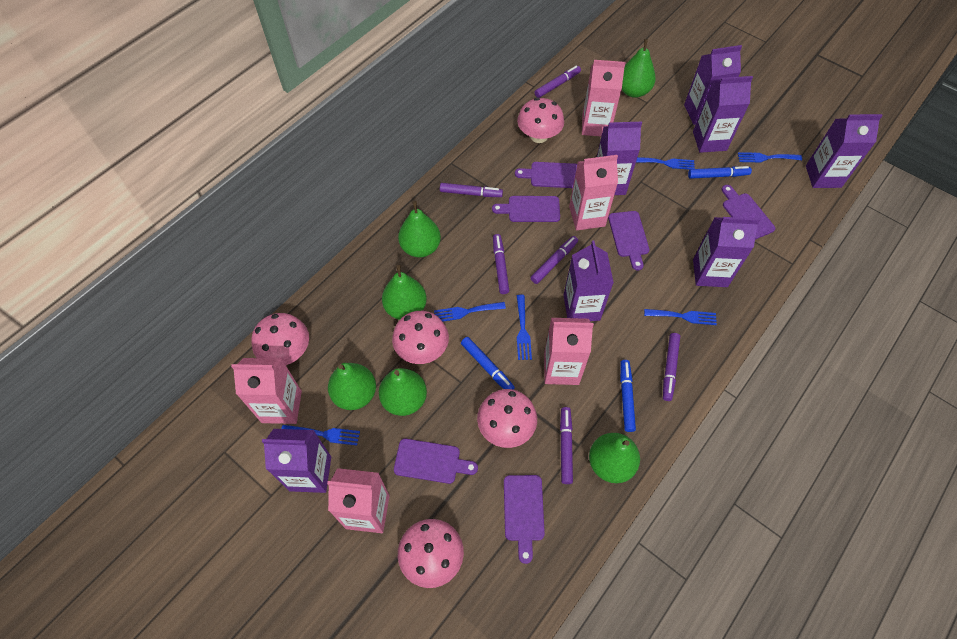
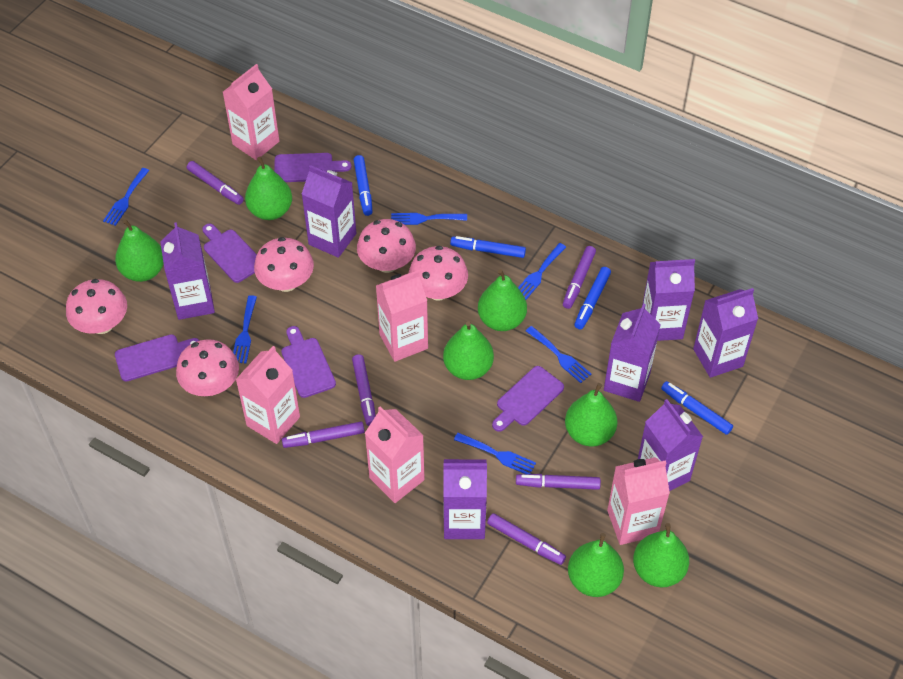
blue marker: 3 -> 4
green pear: 6 -> 7
purple cutting board: 6 -> 5

